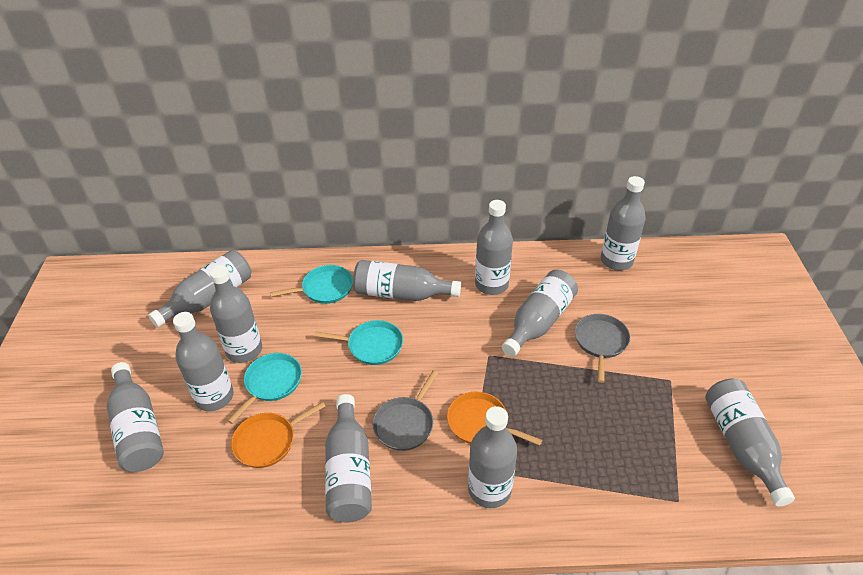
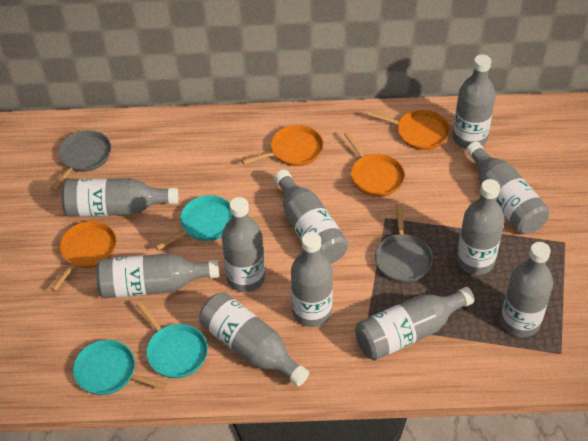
orange pan: 2 -> 4

